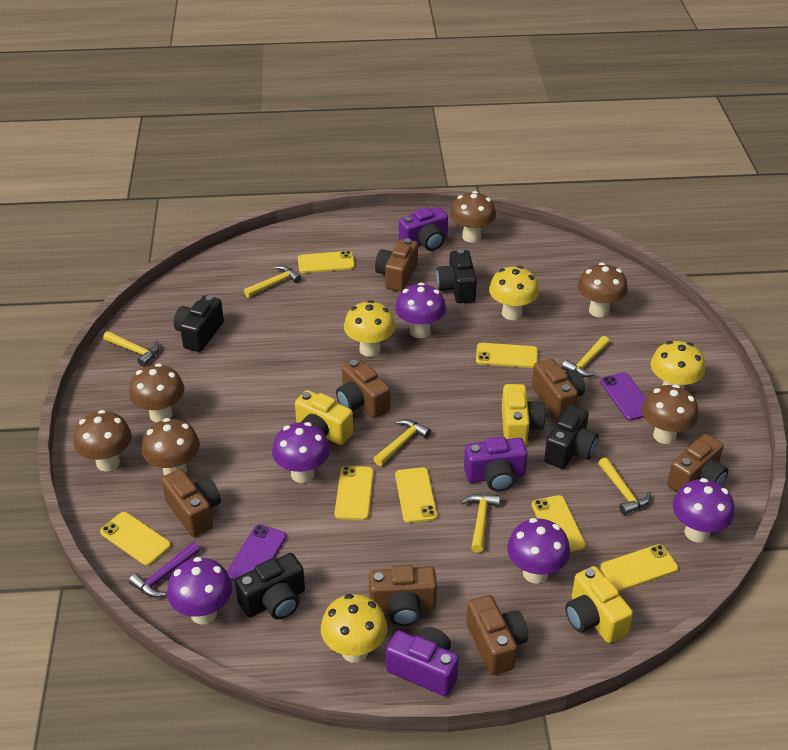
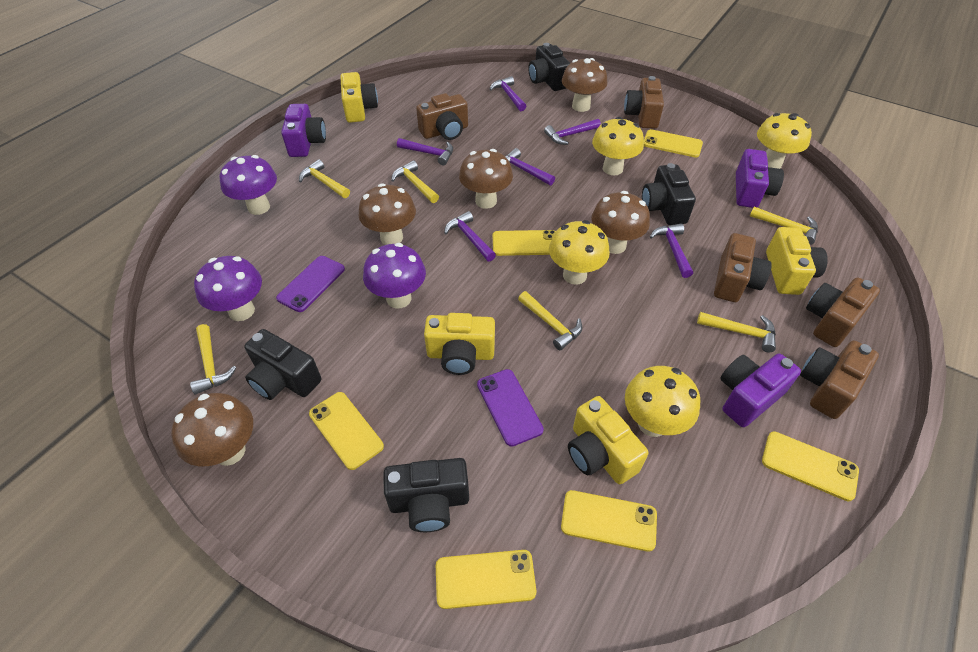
brown camera: 7 -> 5
brown mushroom: 6 -> 5
purple hammer: 1 -> 6
purple mushroom: 5 -> 3
yellow camera: 3 -> 4
yellow phone: 7 -> 6

